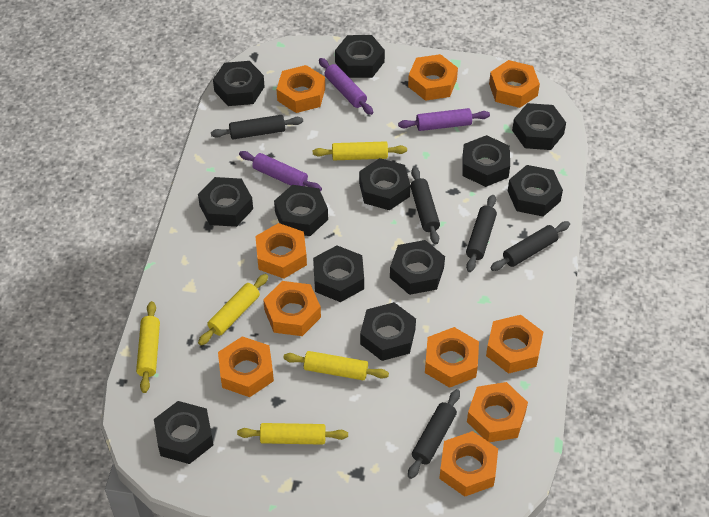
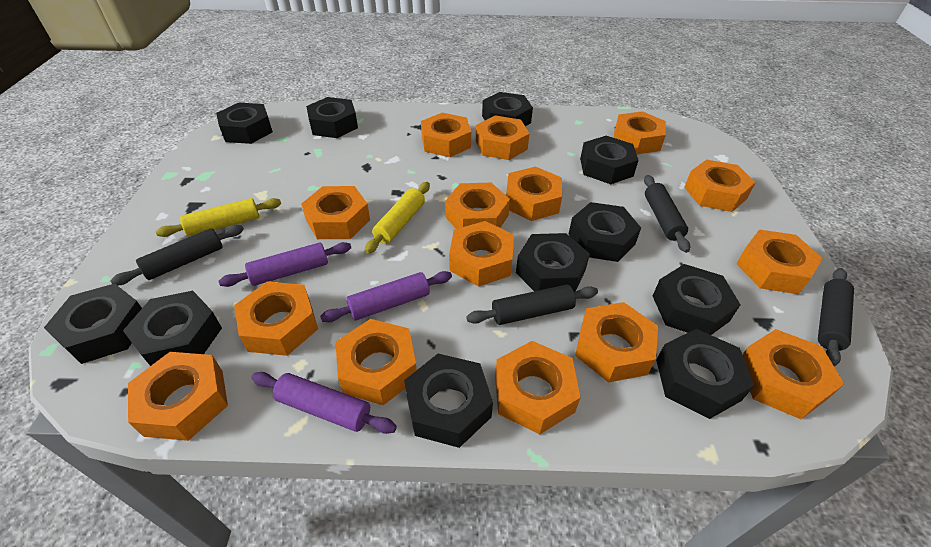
black nut: 12 -> 11
black rolling pin: 5 -> 4
orange nut: 10 -> 15
yellow rolling pin: 5 -> 2

